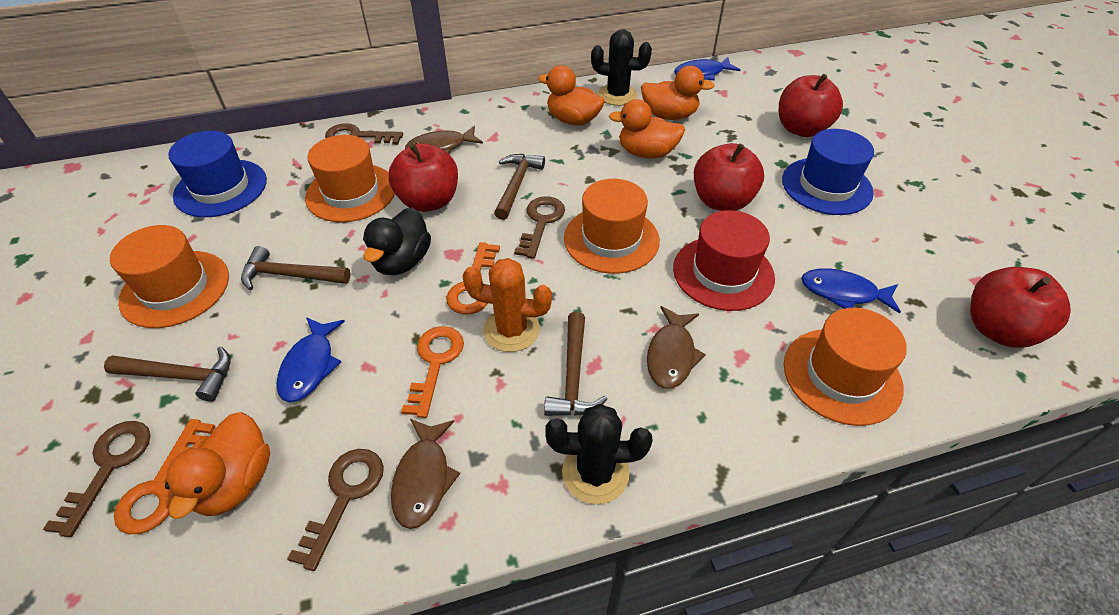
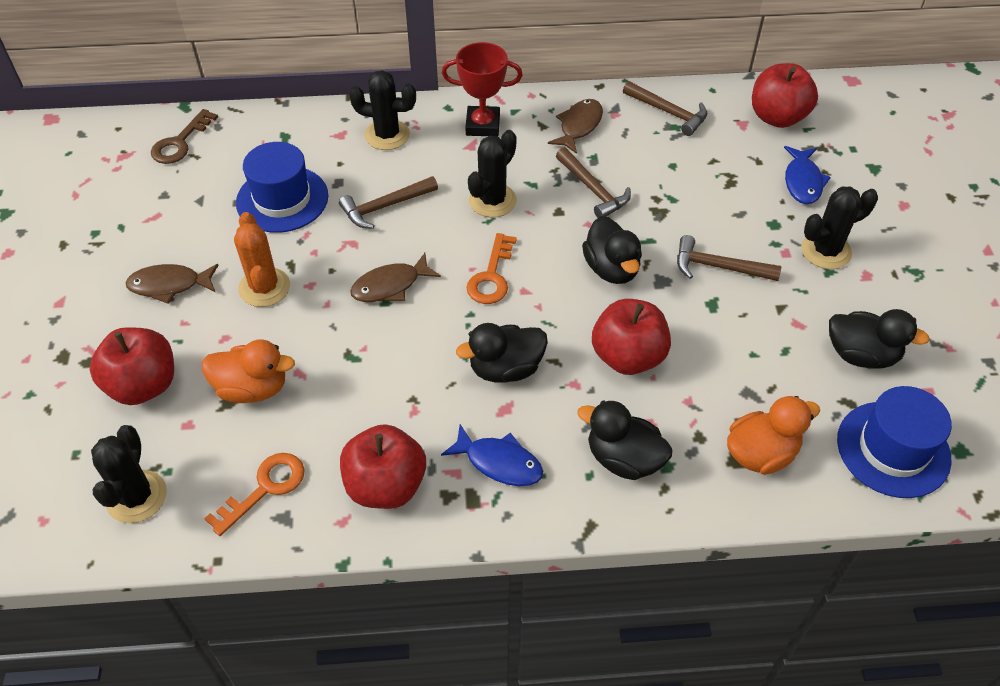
black cactus: 2 -> 4
black duck: 1 -> 4
blue fish: 3 -> 2
brown key: 4 -> 1
orange duck: 4 -> 2
orange hat: 4 -> 0
orange key: 3 -> 2
red hat: 1 -> 0
red trophy: 0 -> 1

